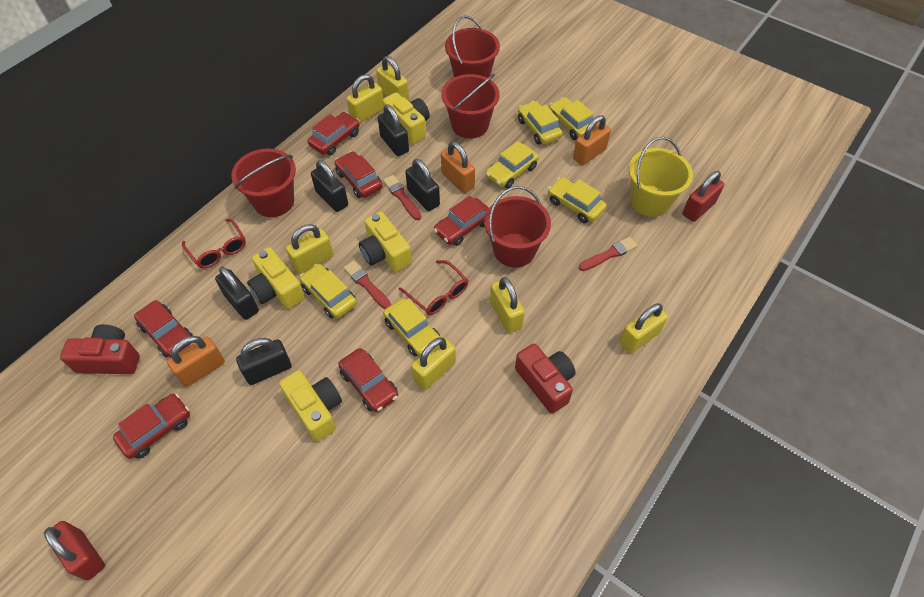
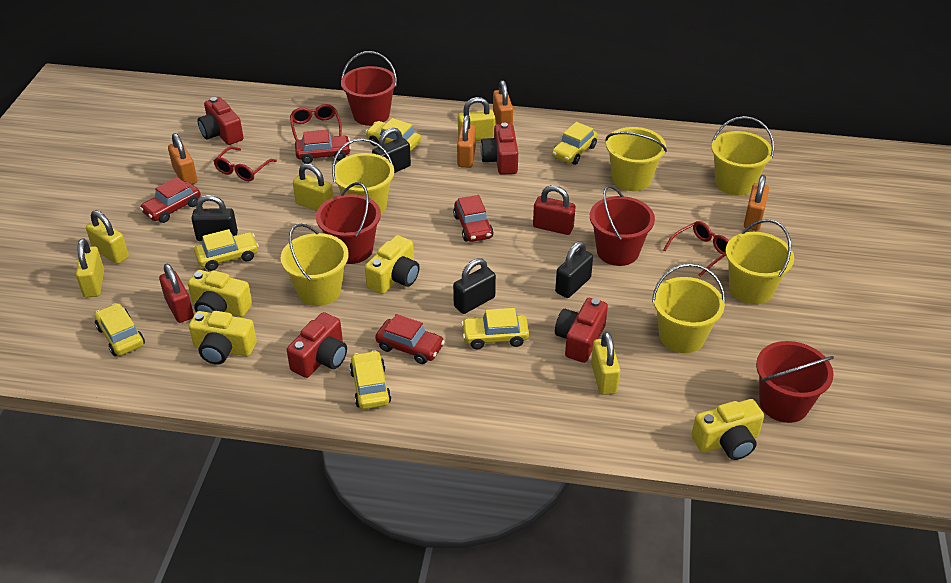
black padlock: 5 -> 4
orange padlock: 3 -> 4
red brush: 3 -> 0
red camera: 2 -> 4
red car: 6 -> 4
red glasses: 2 -> 3
yellow bucket: 1 -> 6
yellow padlock: 6 -> 5

